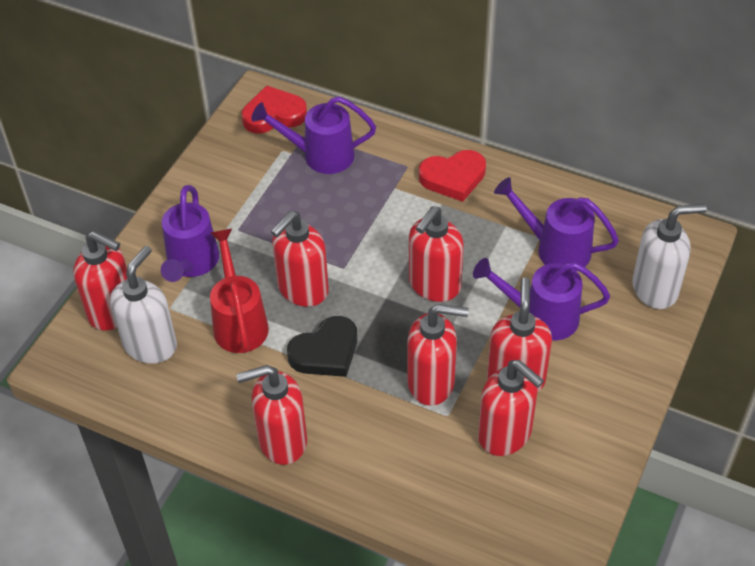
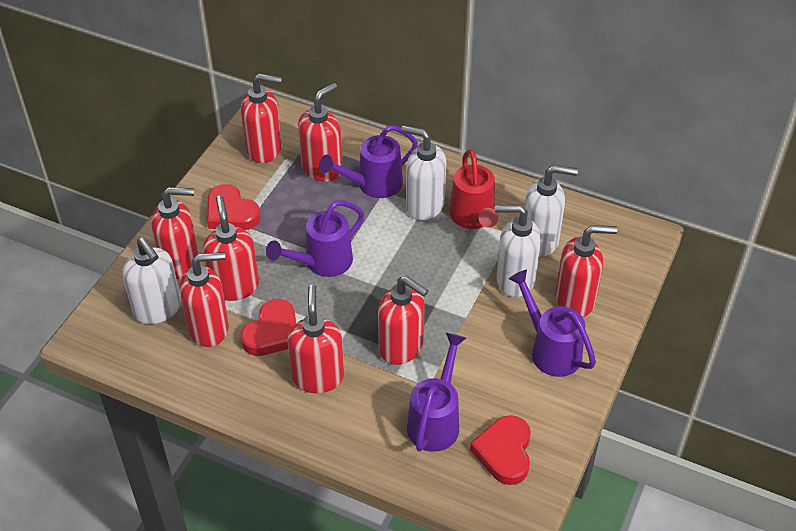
black heart: 1 -> 0
red heart: 2 -> 3
red soap dispenser: 7 -> 8
white soap dispenser: 2 -> 4

